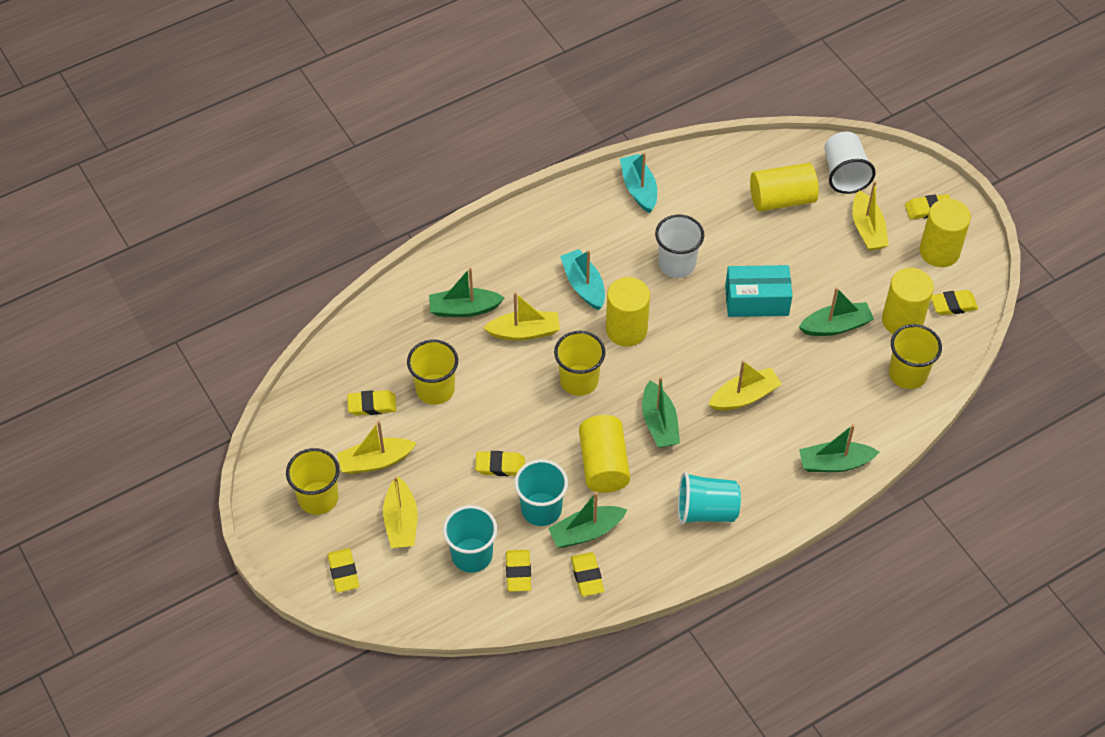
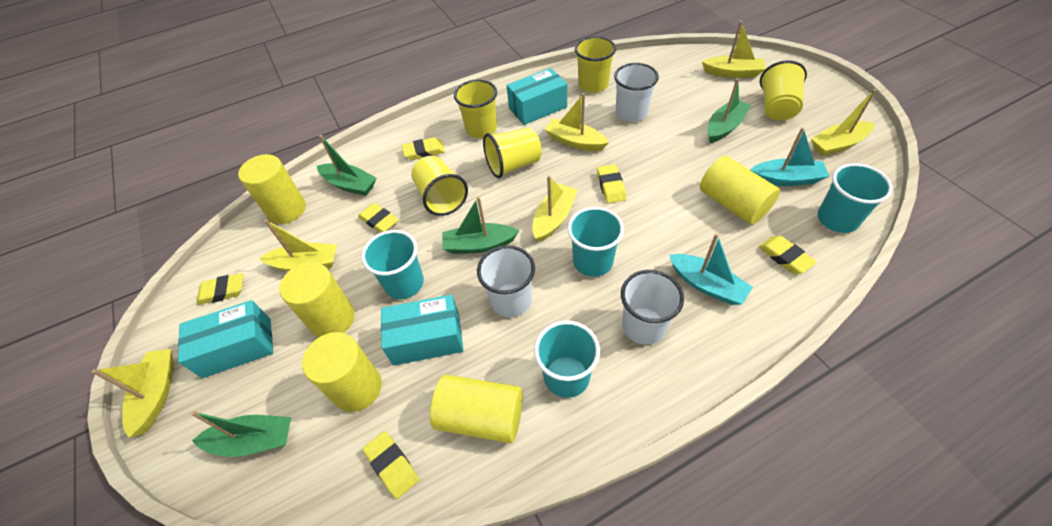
green boat: 5 -> 4
turquoise box: 1 -> 3
turquoise cup: 3 -> 4
white cup: 2 -> 3
yellow boat: 5 -> 6
yellow cup: 4 -> 5
yellow eraser: 7 -> 6

